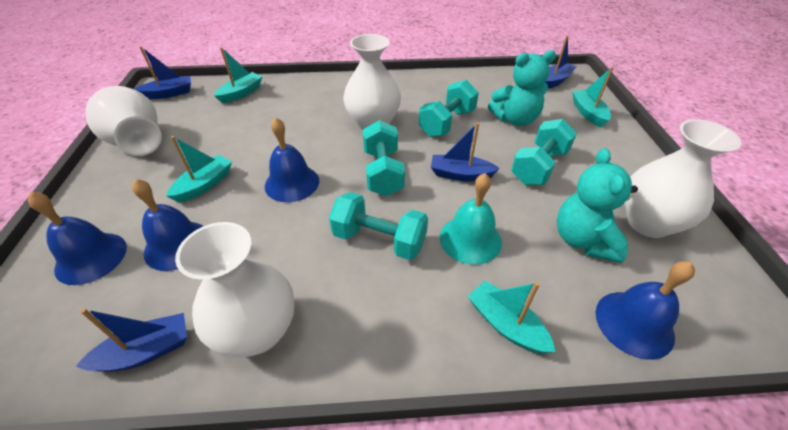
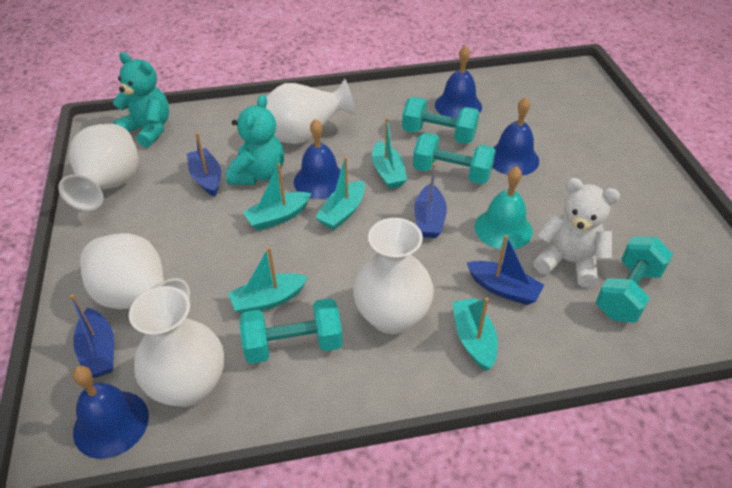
turquoise boat: 4 -> 5
white teddy bear: 0 -> 1
white vase: 4 -> 5

